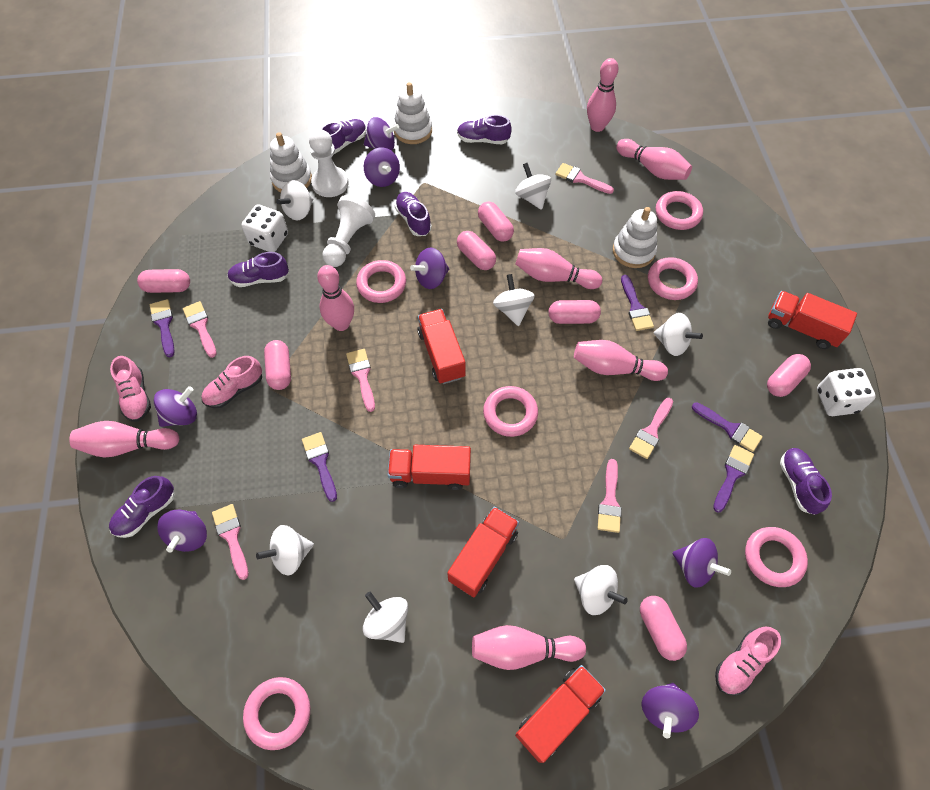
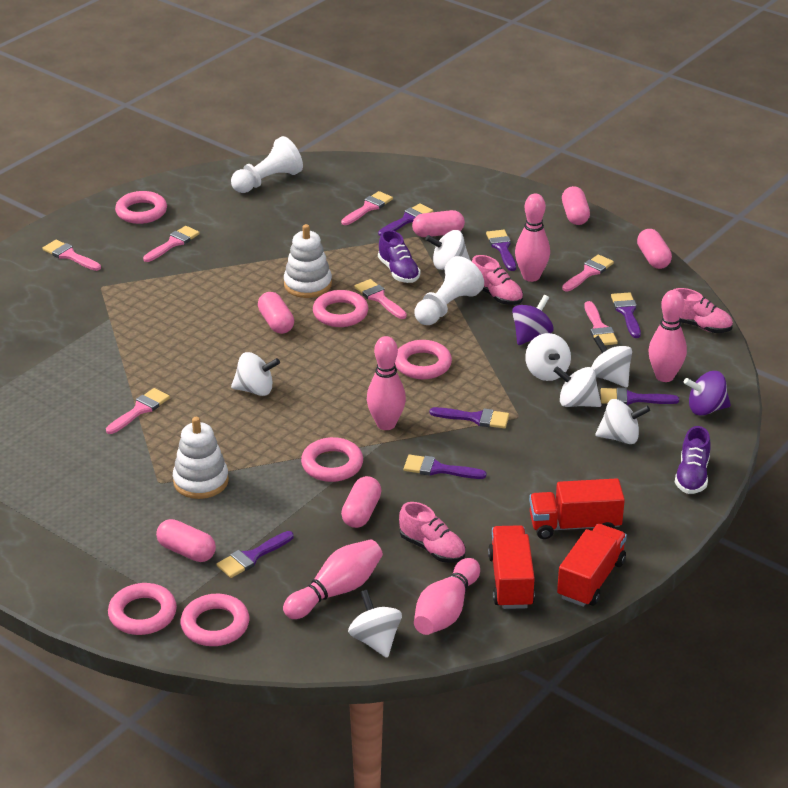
pink bowling pin: 7 -> 5
pink brush: 6 -> 7
pink capsule: 7 -> 6
purple brush: 5 -> 7
purple shoe: 6 -> 2
purple spinning top: 7 -> 2
red truck: 5 -> 3
white dice: 2 -> 0
white stacking toy: 3 -> 2

